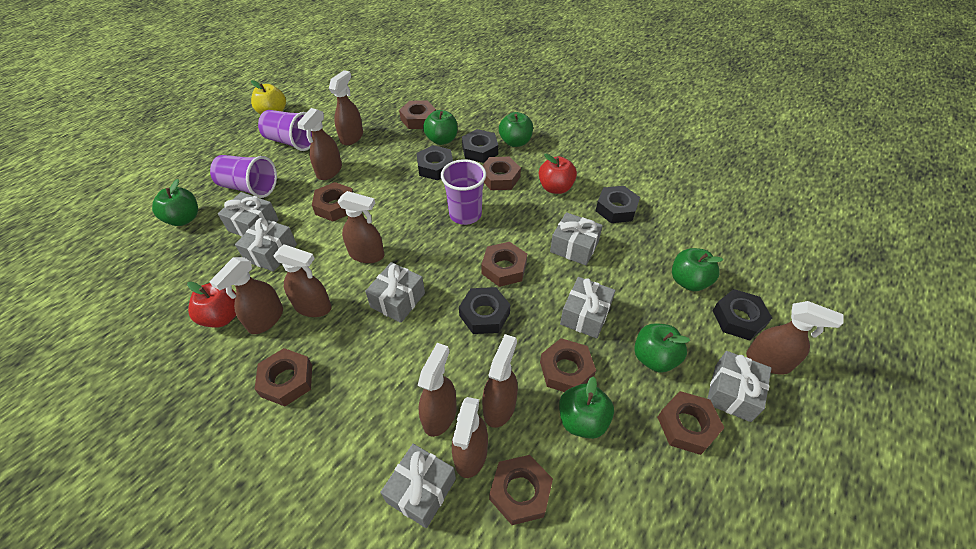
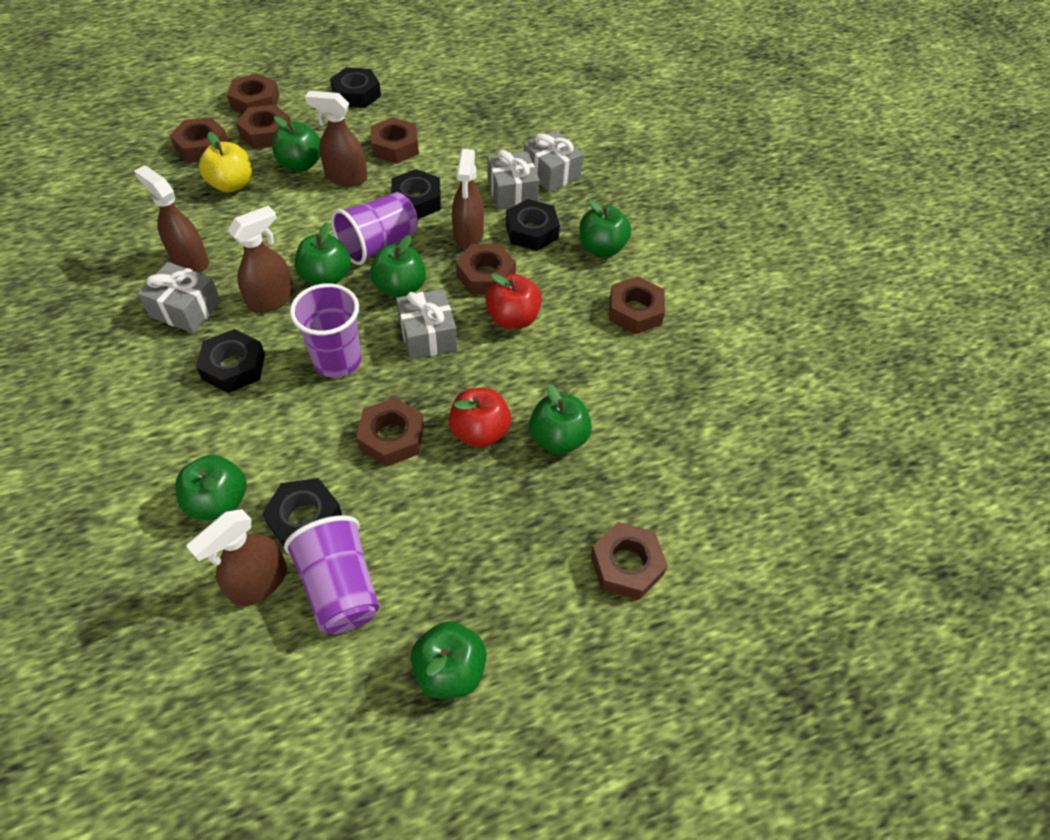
brown spray bottle: 9 -> 5
green apple: 6 -> 7
grey gift: 7 -> 4

